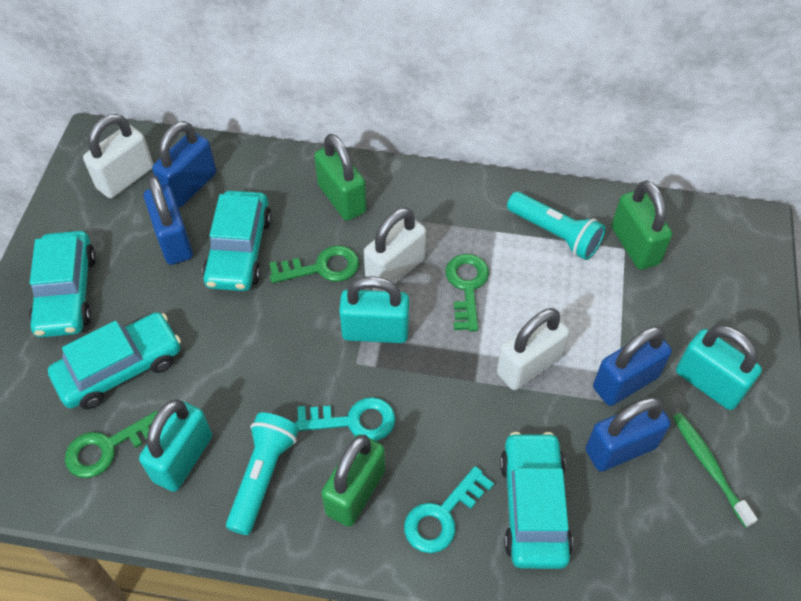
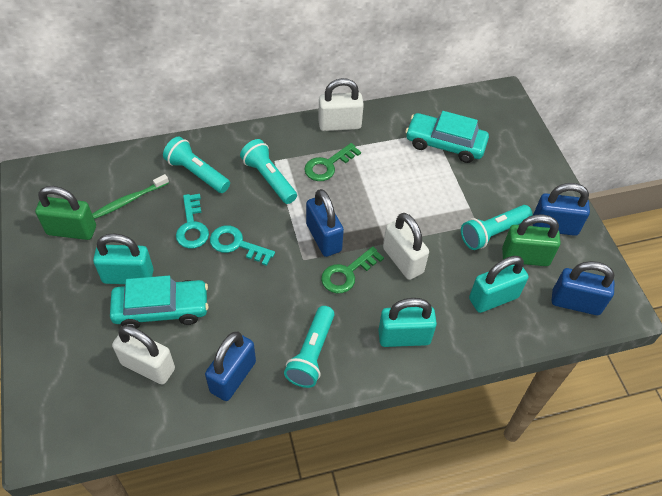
green key: 3 -> 2
green padlock: 3 -> 2
turquoise car: 4 -> 2
turquoise flashlight: 2 -> 4

